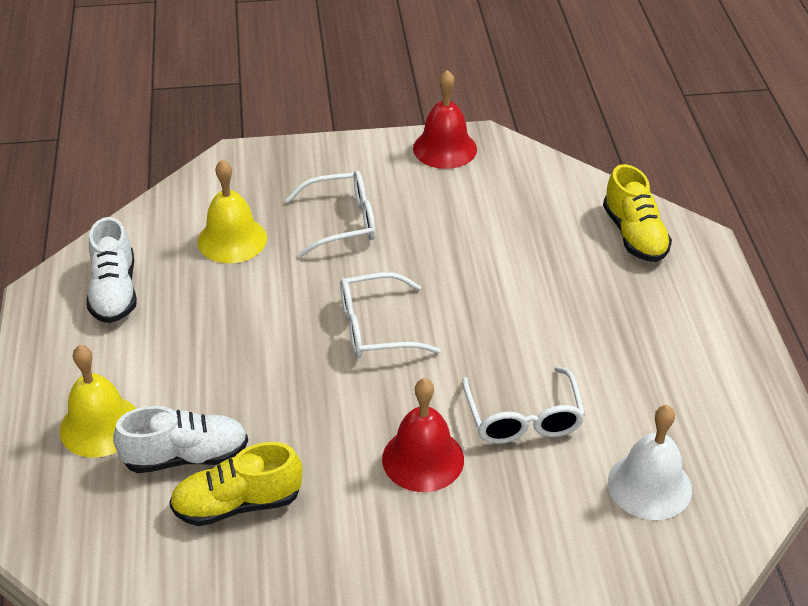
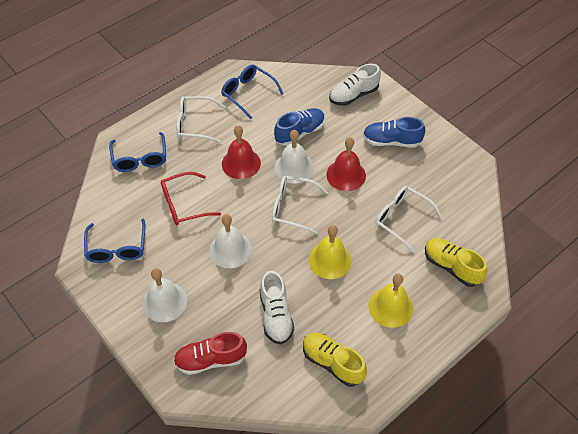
blue glasses: 0 -> 3
blue shoe: 0 -> 2
red glasses: 0 -> 1
red shoe: 0 -> 1
white bell: 1 -> 3

